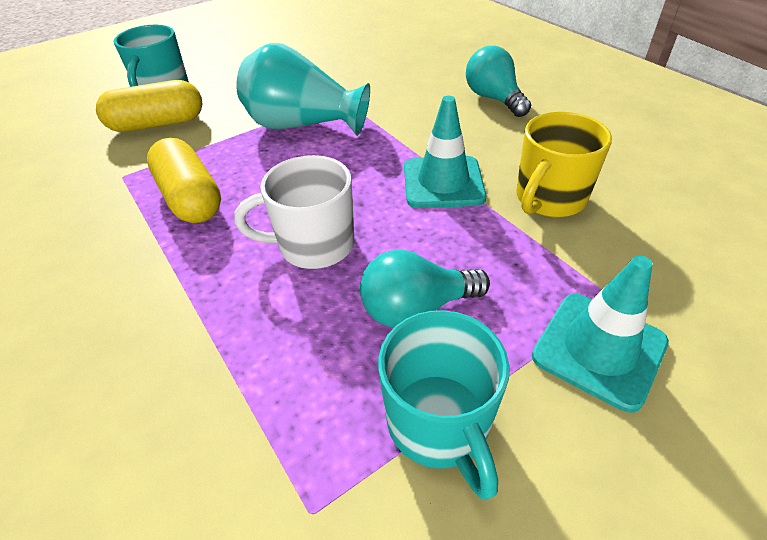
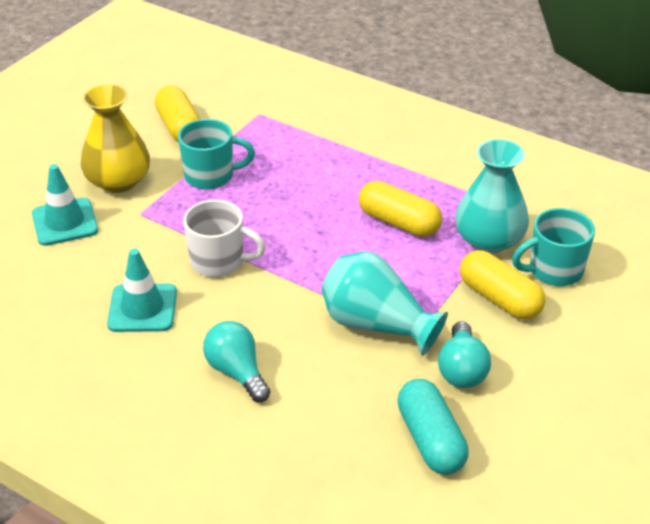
turquoise capsule: 0 -> 1
turquoise vase: 1 -> 2
yellow capsule: 2 -> 3
yellow mug: 1 -> 0
yellow vase: 0 -> 1

